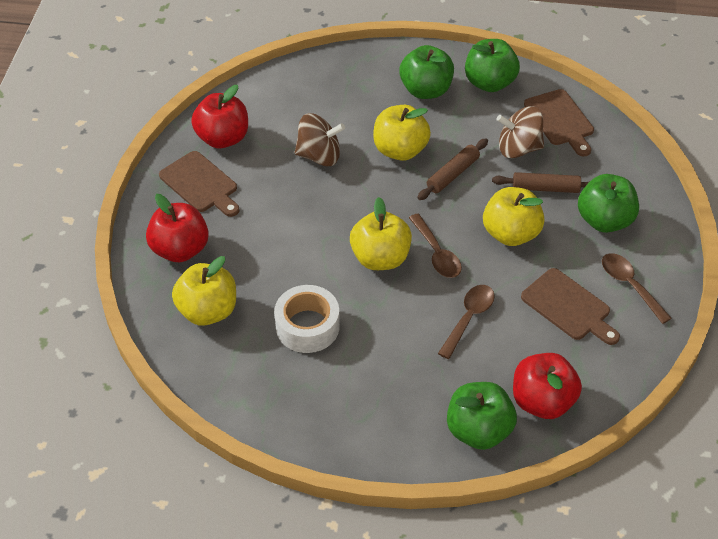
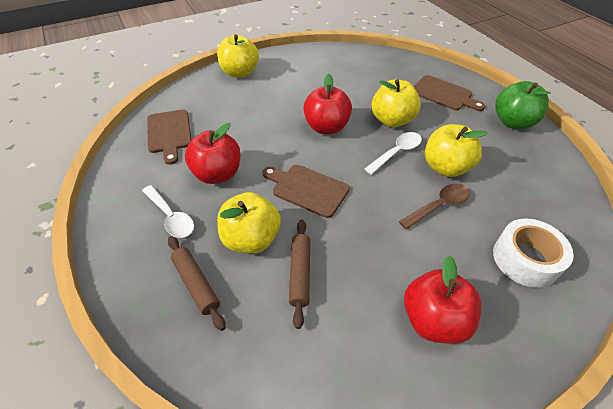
brown spinning top: 2 -> 0
brown spoon: 3 -> 1
green apple: 4 -> 1
white spoon: 0 -> 2

